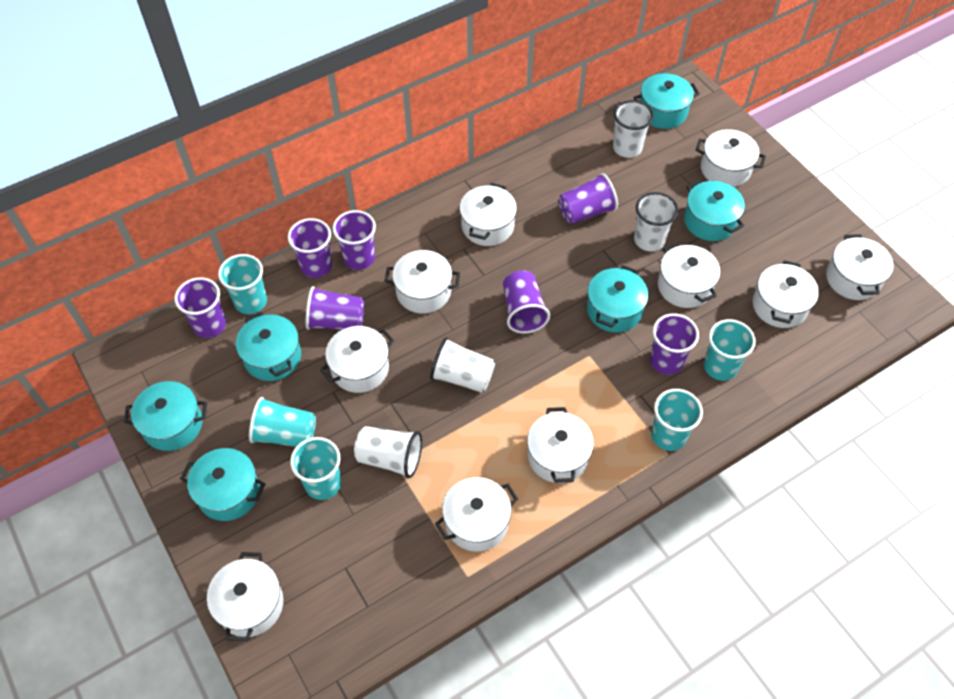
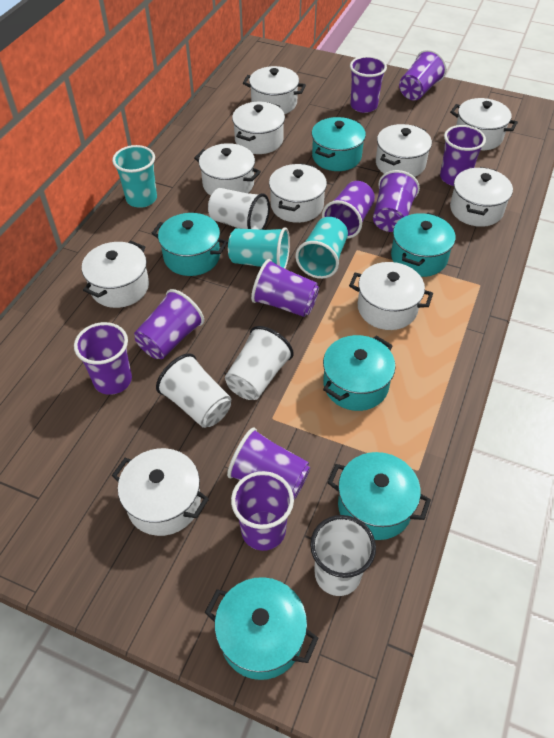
purple cup: 7 -> 10
turquoise cup: 5 -> 3

